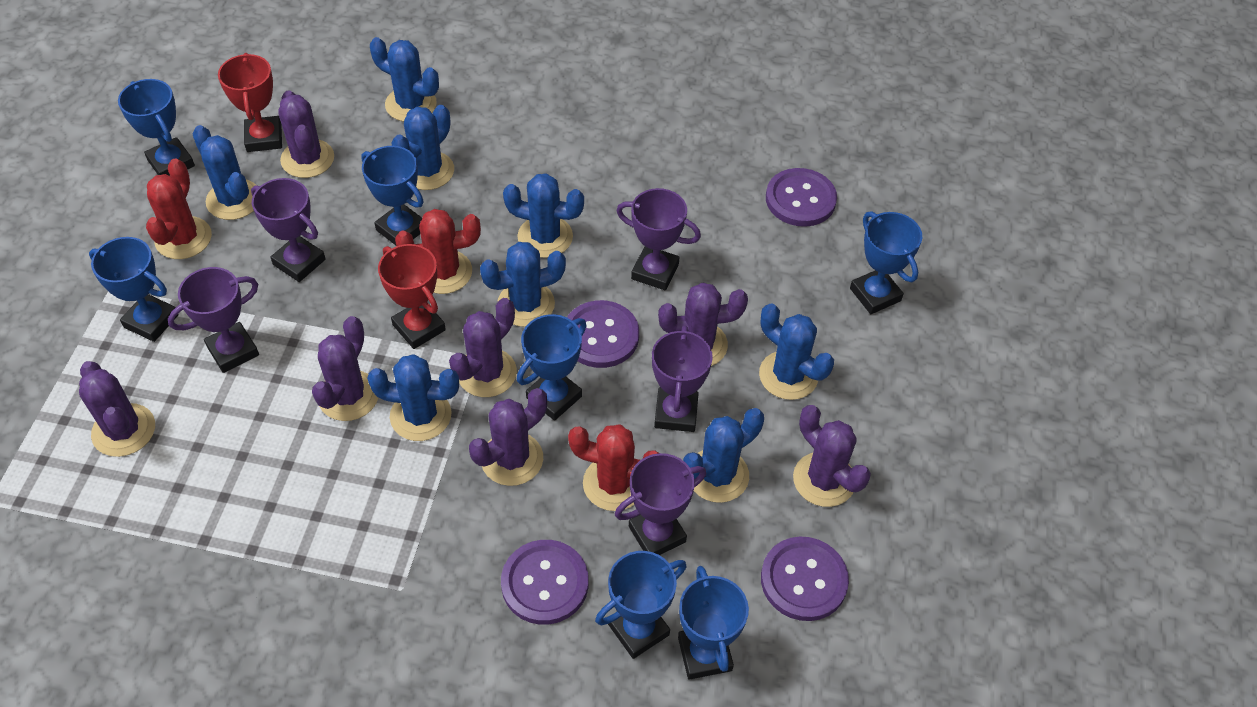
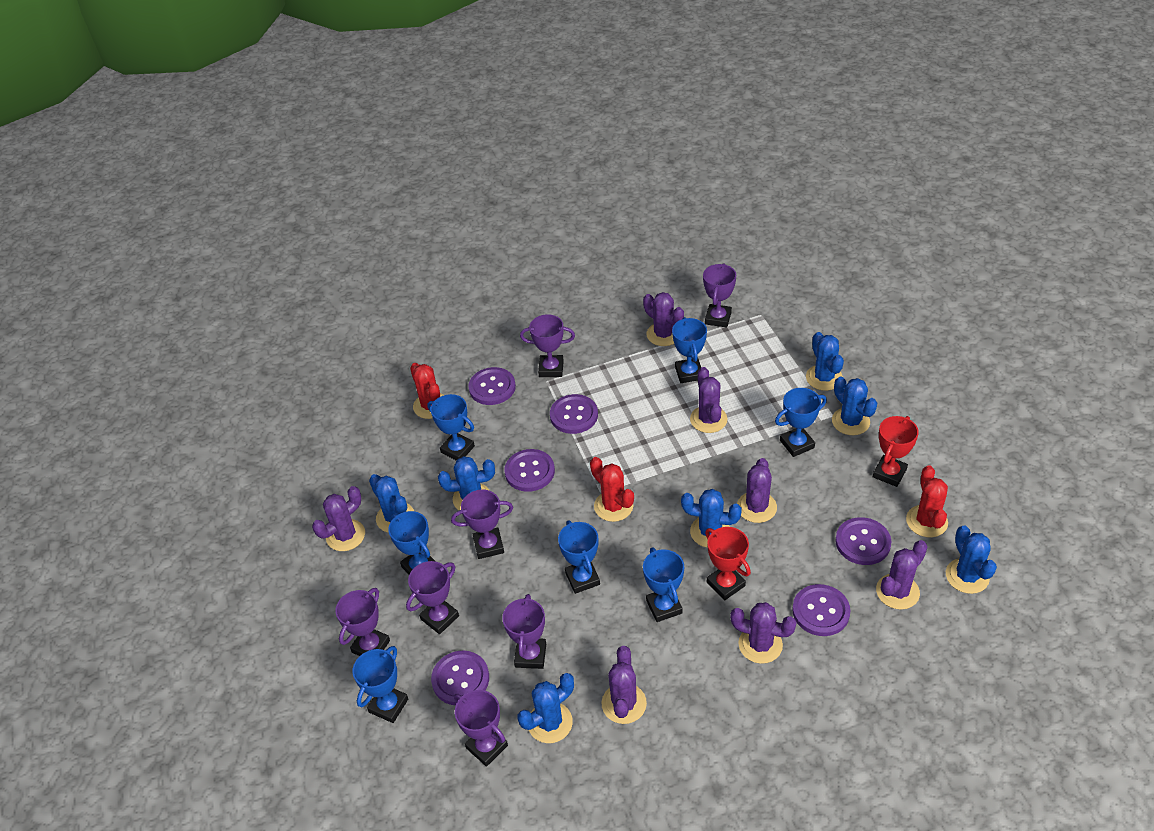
blue cactus: 8 -> 7
purple button: 4 -> 6
purple trophy: 5 -> 7

